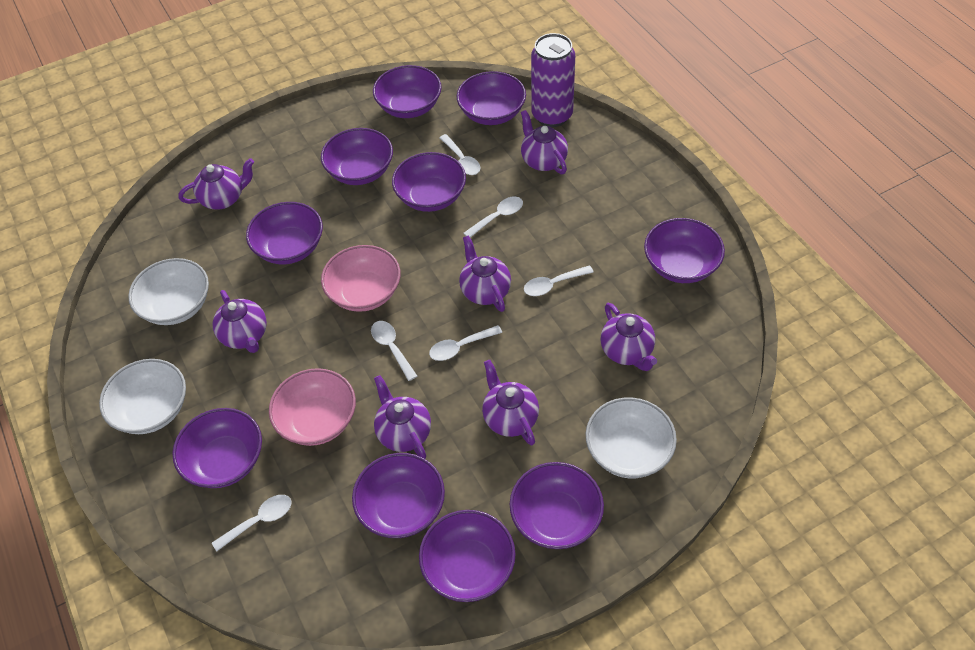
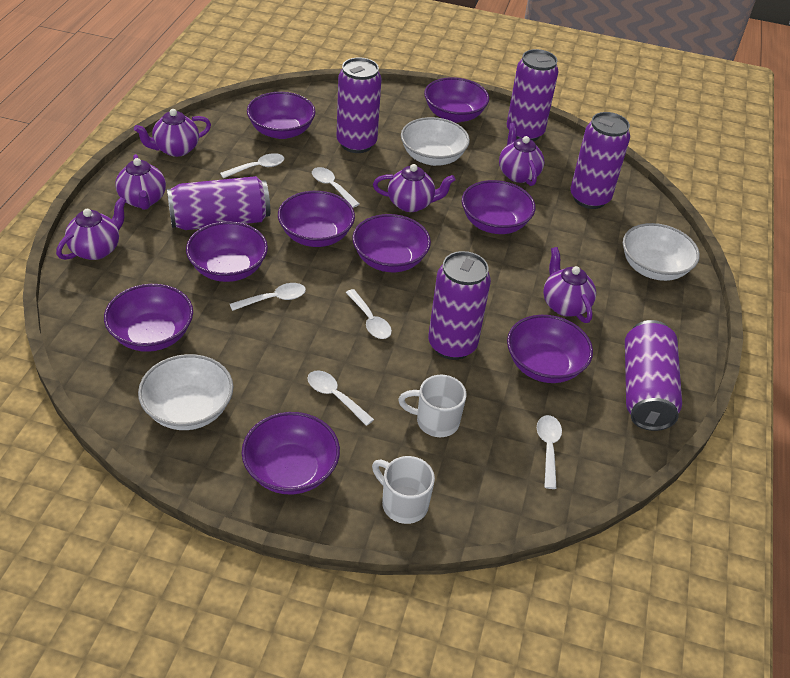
pink bowl: 2 -> 0
purple bowl: 10 -> 9
purple can: 1 -> 6
purple teapot: 7 -> 6
white mug: 0 -> 2

